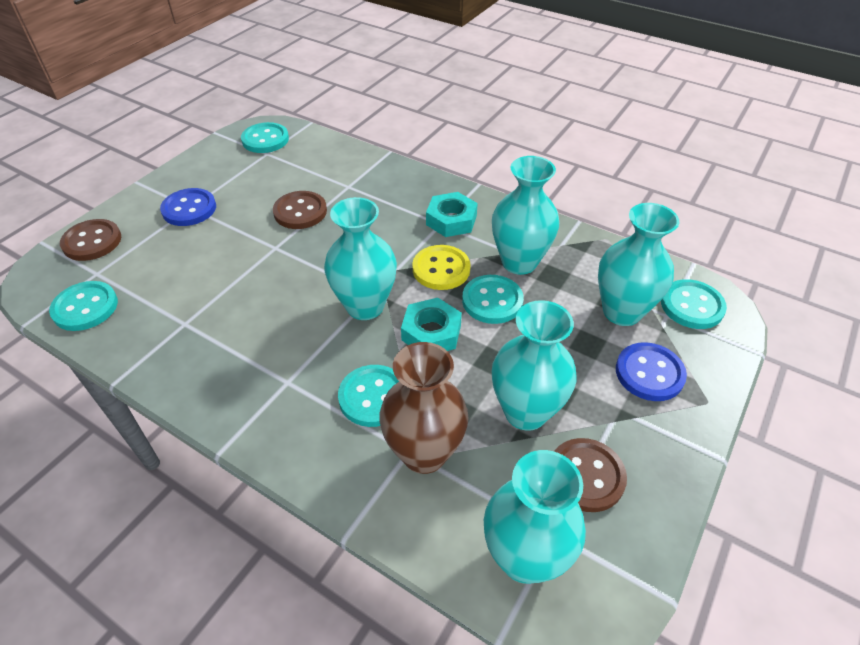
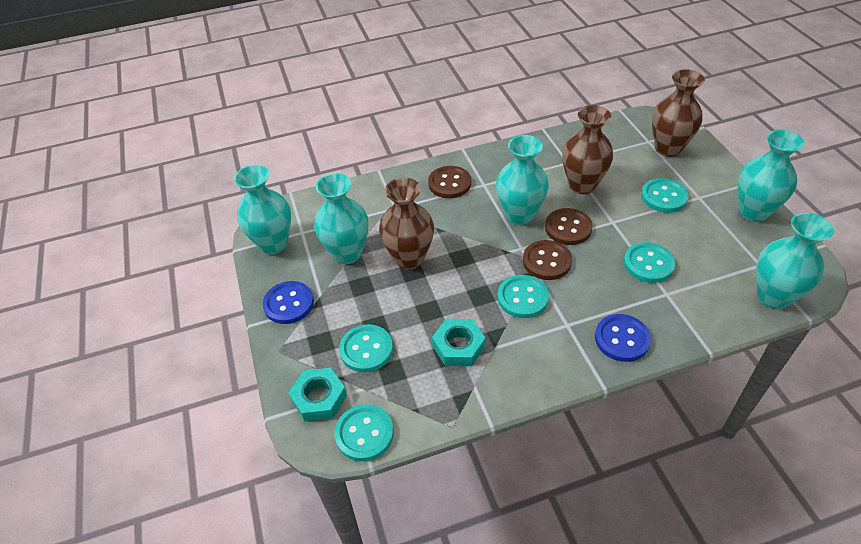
brown vase: 1 -> 3
yellow button: 1 -> 0

